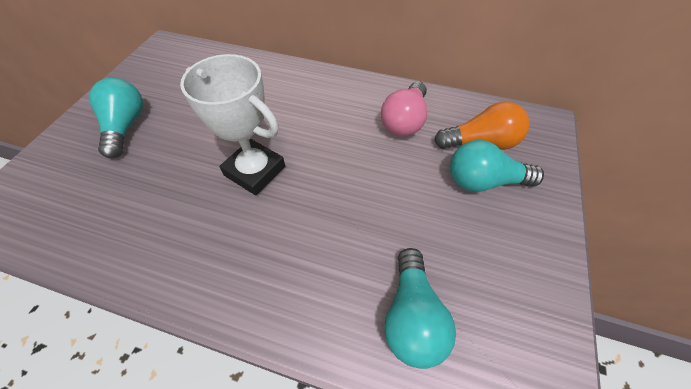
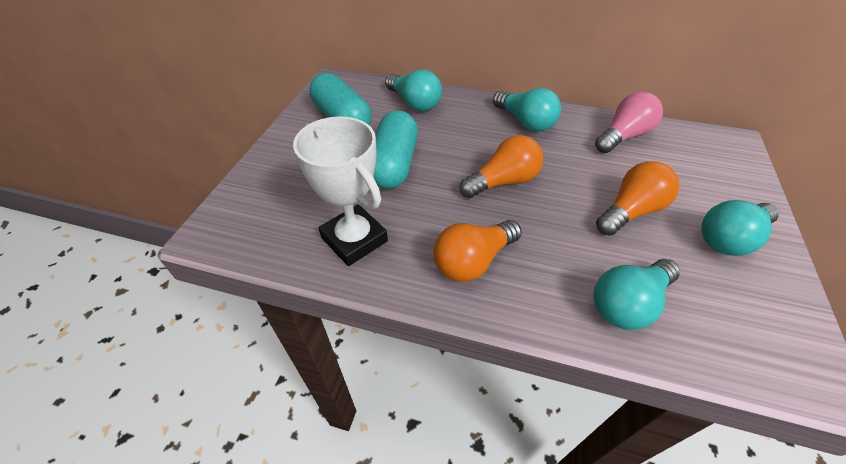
orange light bulb: 1 -> 3
turquoise capsule: 0 -> 2
turquoise light bulb: 3 -> 4

